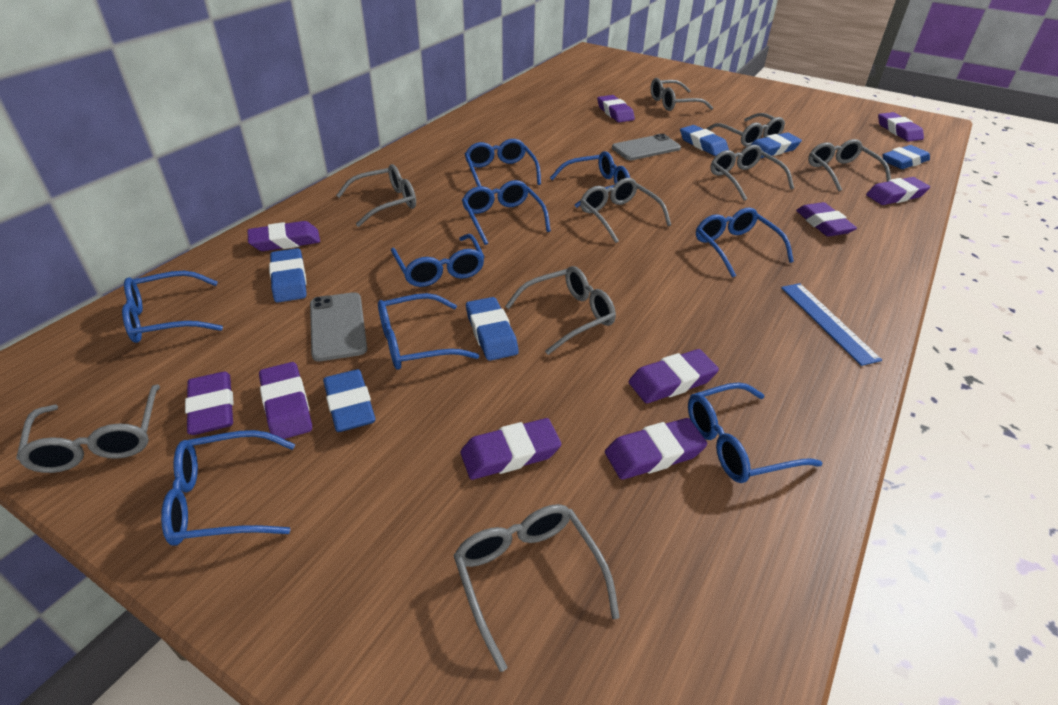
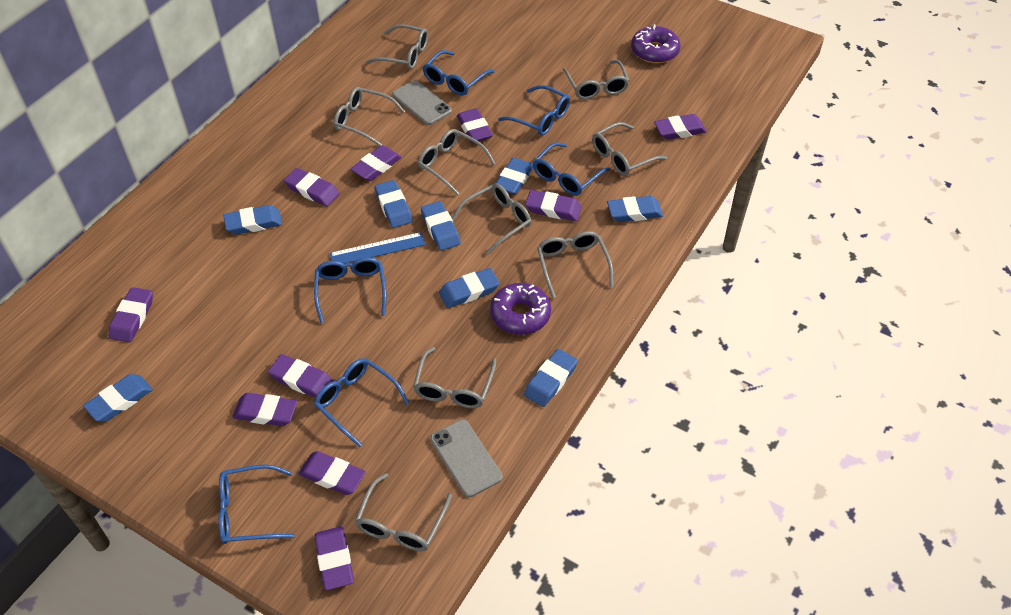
blue eraser: 6 -> 8
blue glasses: 9 -> 6
purple donut: 0 -> 2

